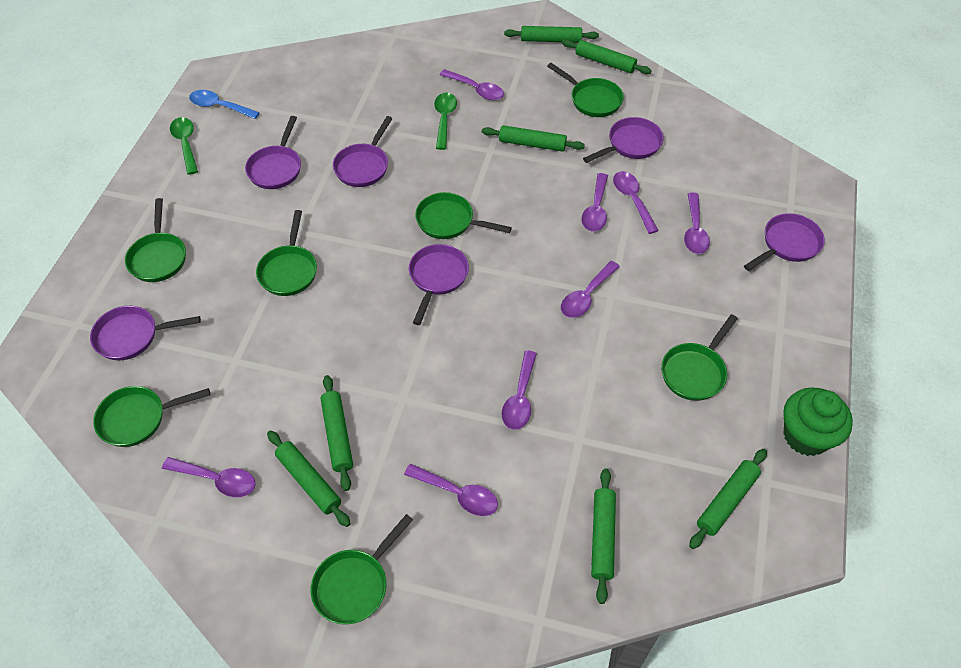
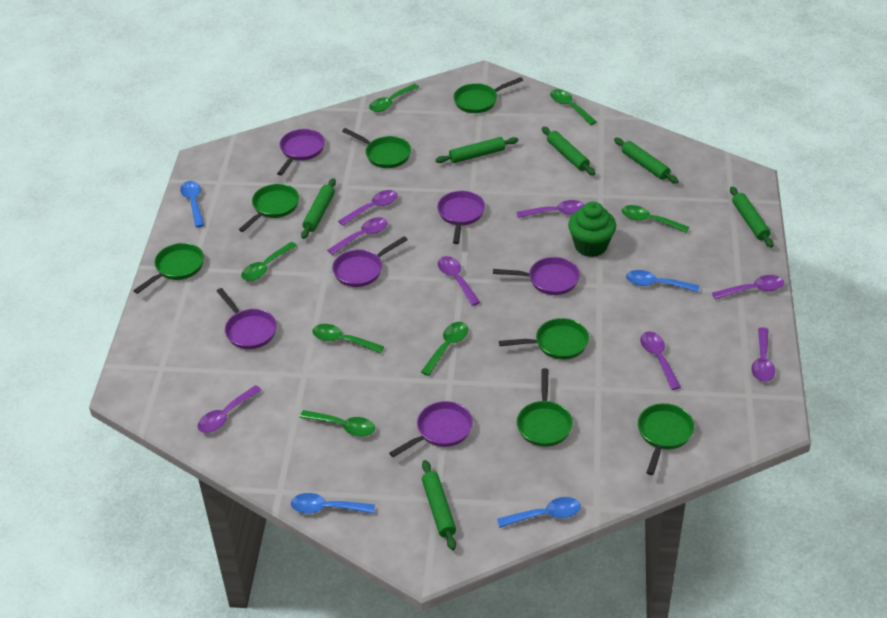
blue spoon: 1 -> 4
green rolling pin: 7 -> 6
green spoon: 2 -> 7

